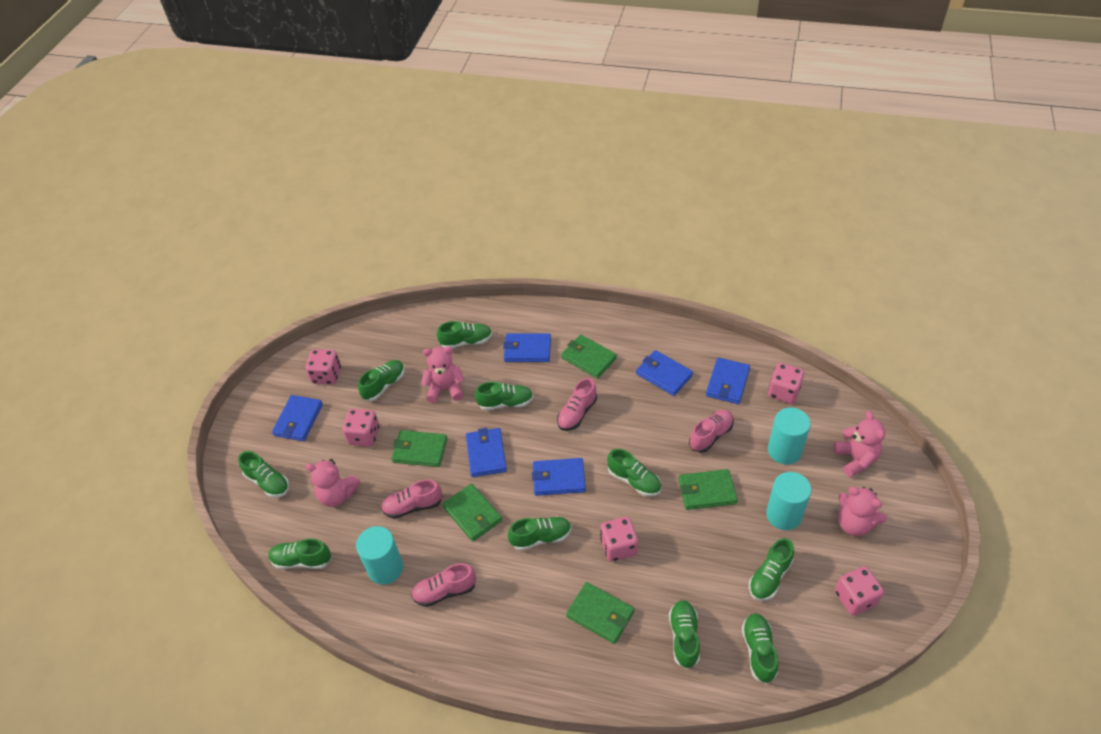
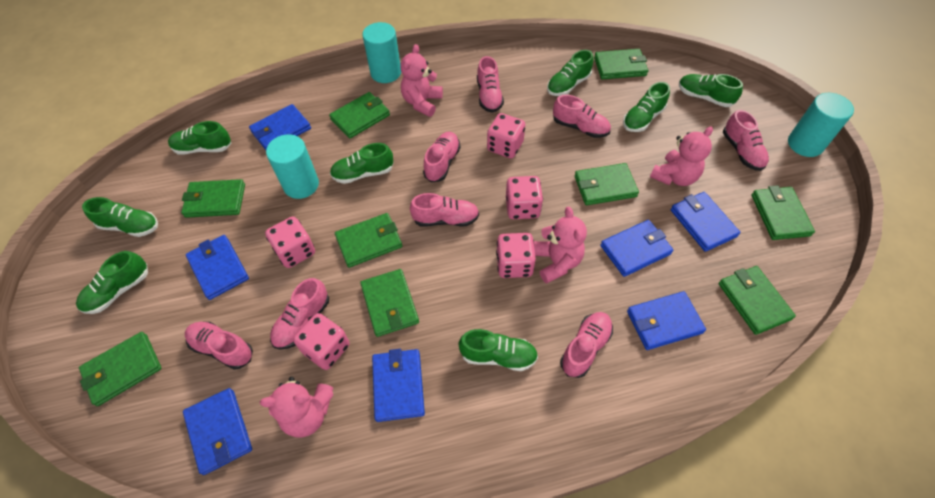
blue wallet: 6 -> 7
green shoe: 10 -> 8
green wallet: 5 -> 9
pink shoe: 4 -> 8

